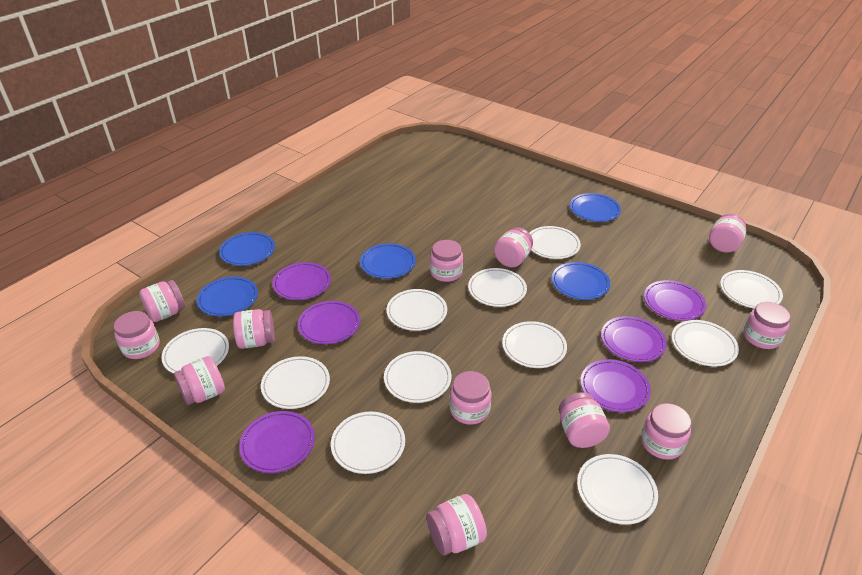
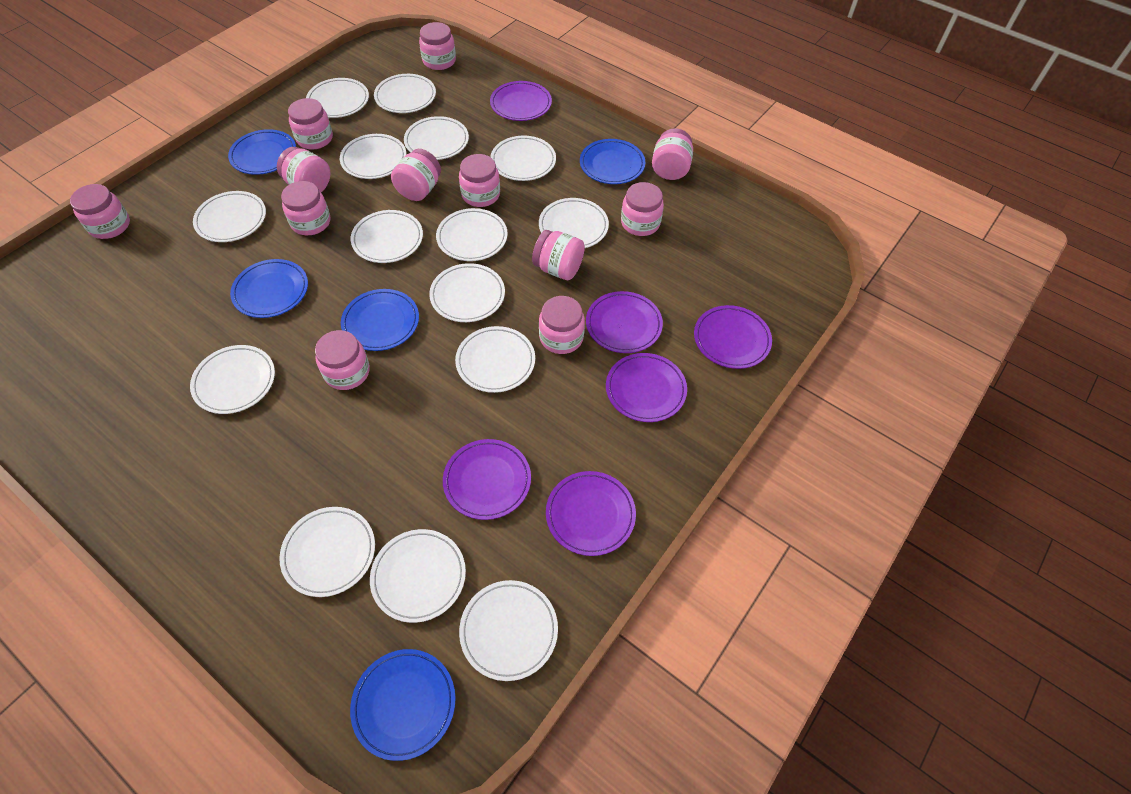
white plate: 11 -> 15

